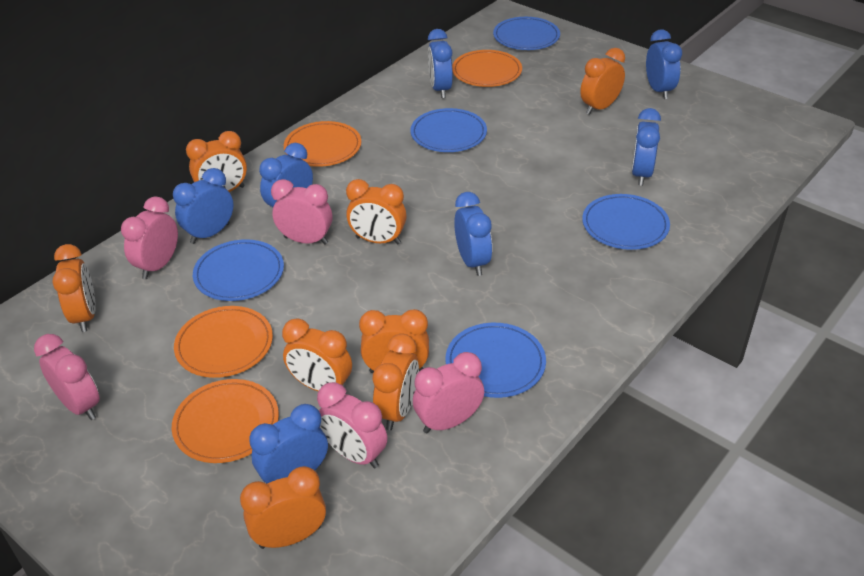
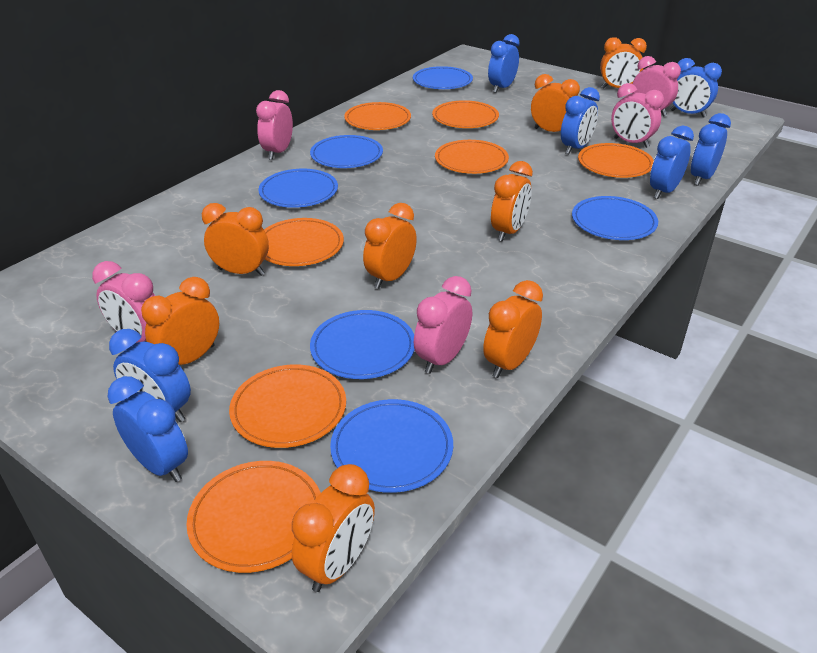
blue plate: 5 -> 6
orange plate: 4 -> 7

